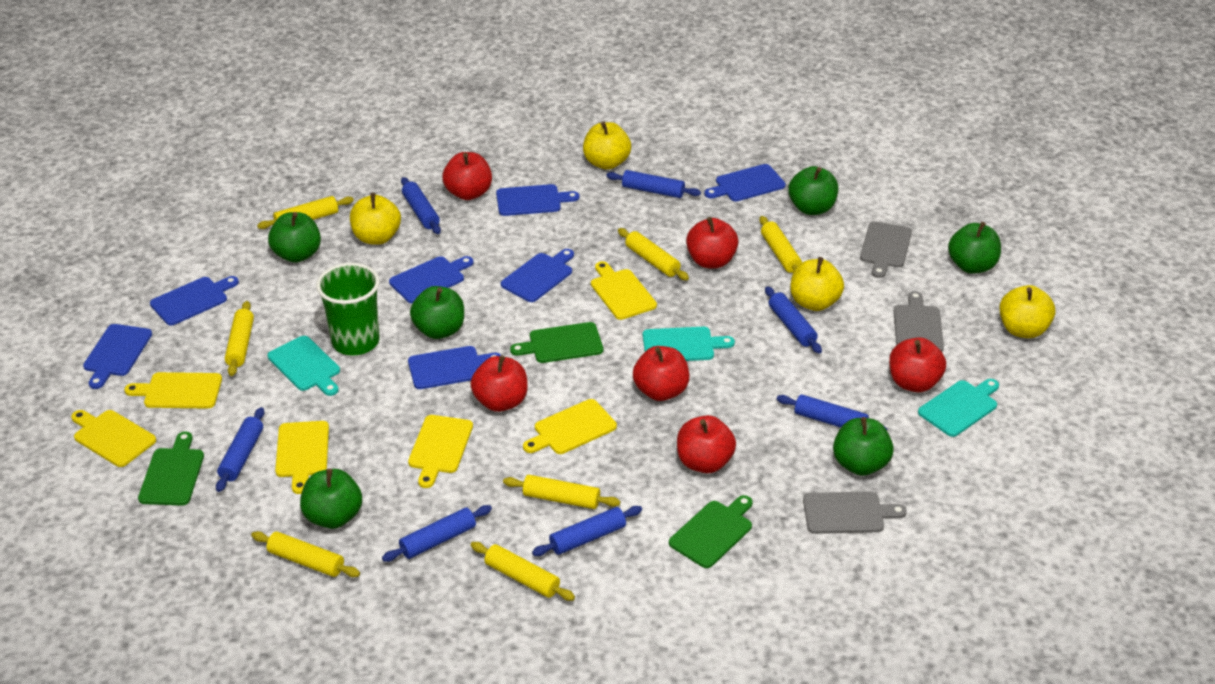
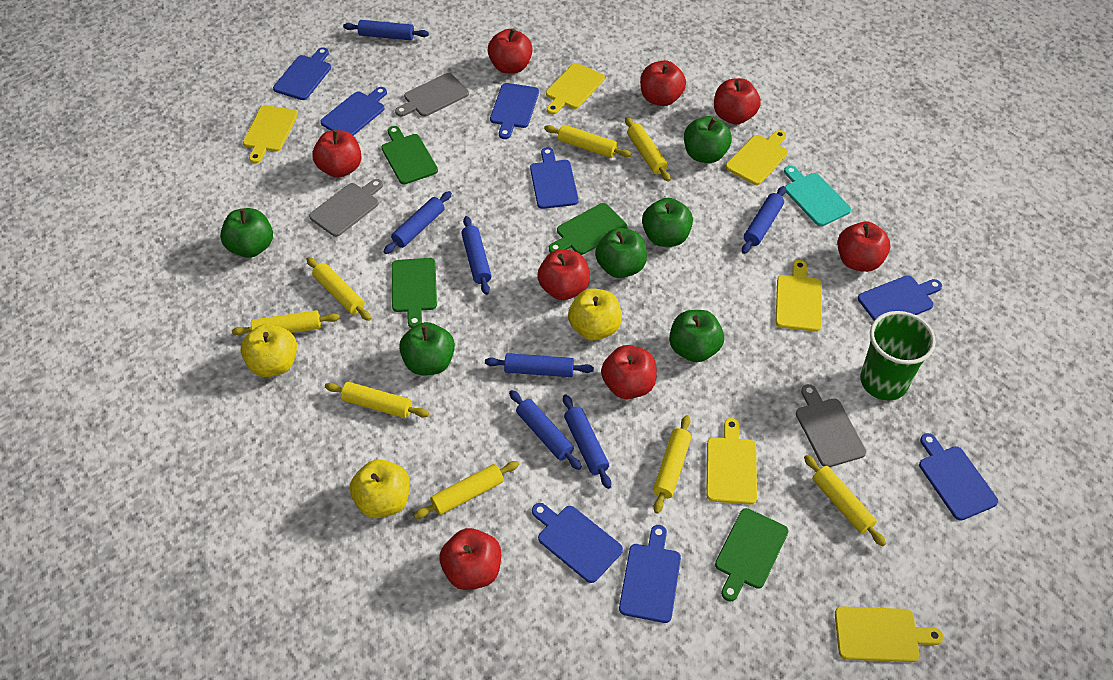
blue cutting board: 7 -> 8
green cutting board: 3 -> 4
red apple: 6 -> 8
turquoise cutting board: 3 -> 1
yellow apple: 4 -> 3
yellow rolling pin: 7 -> 8

